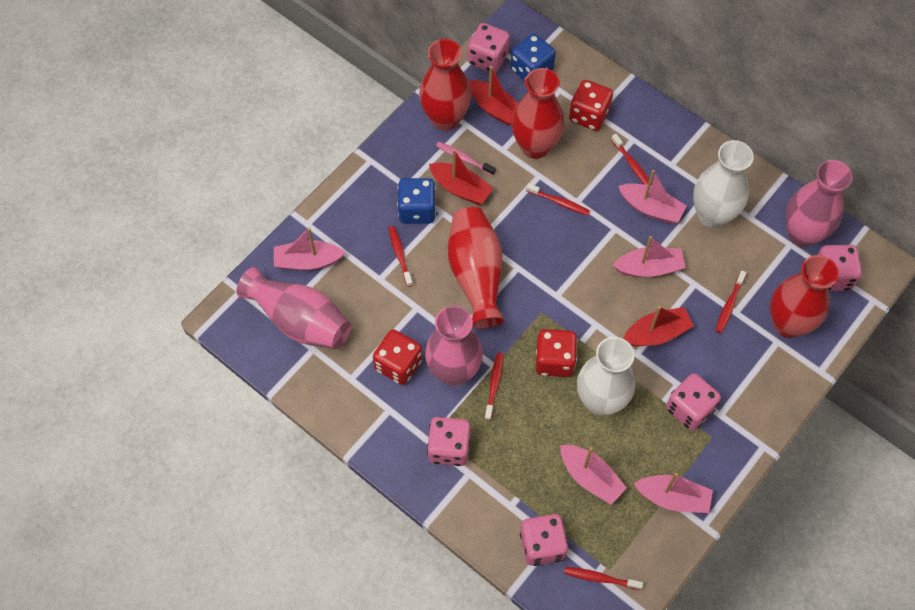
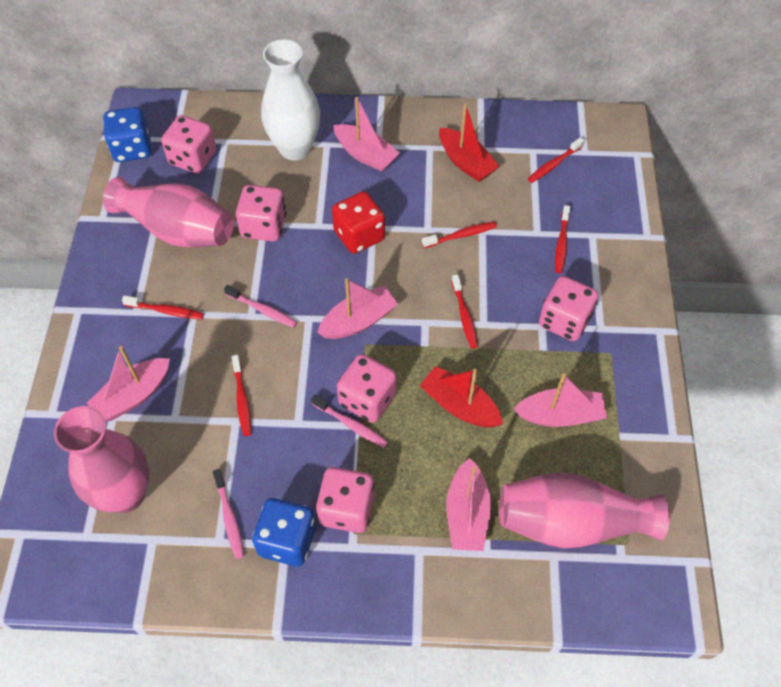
pink toothbrush: 1 -> 3
red boat: 3 -> 2
red dice: 3 -> 1
red vase: 4 -> 0
white vase: 2 -> 1

